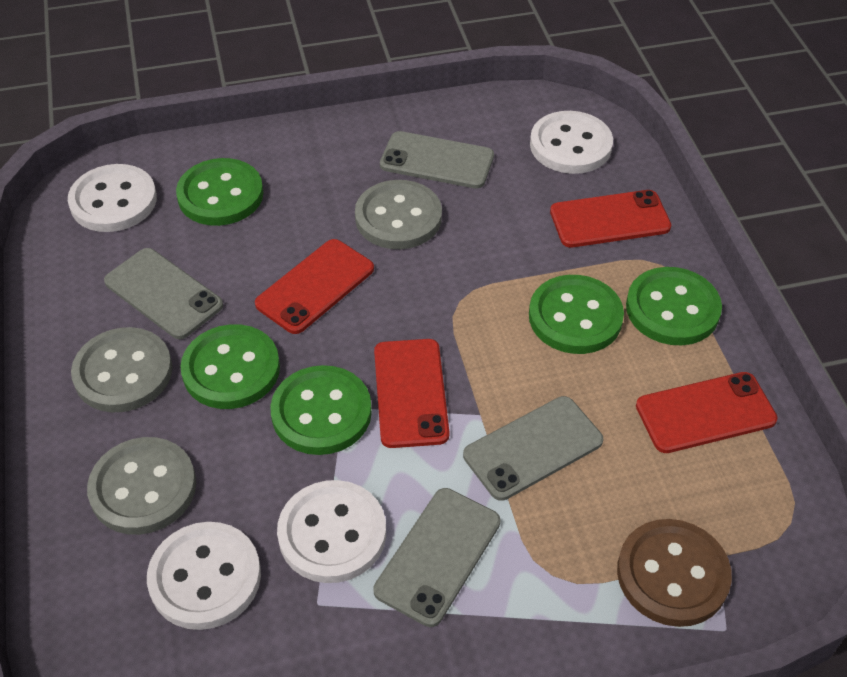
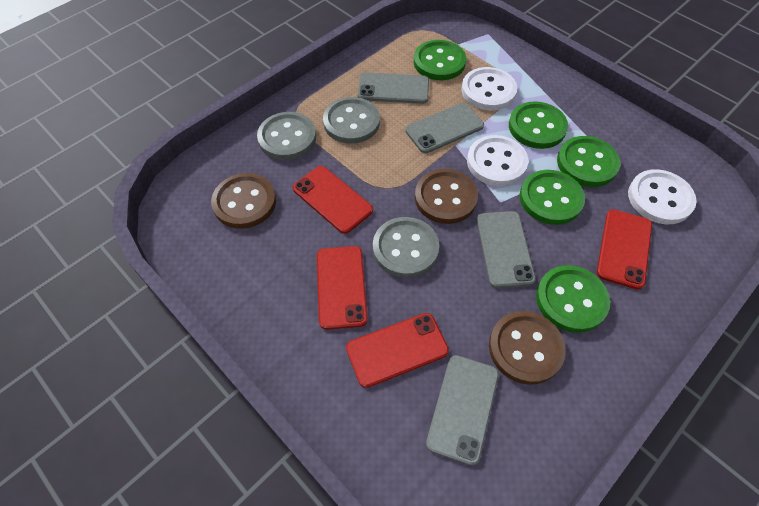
brown button: 1 -> 3
white button: 4 -> 3

